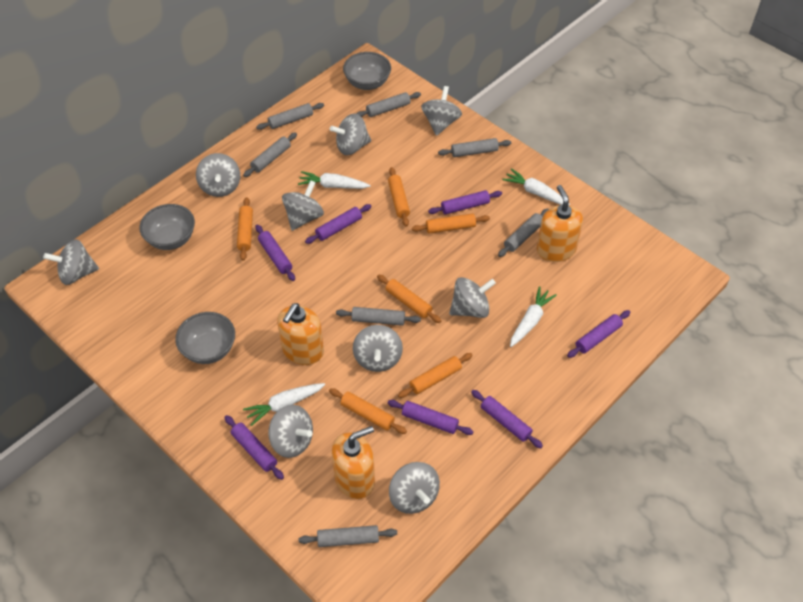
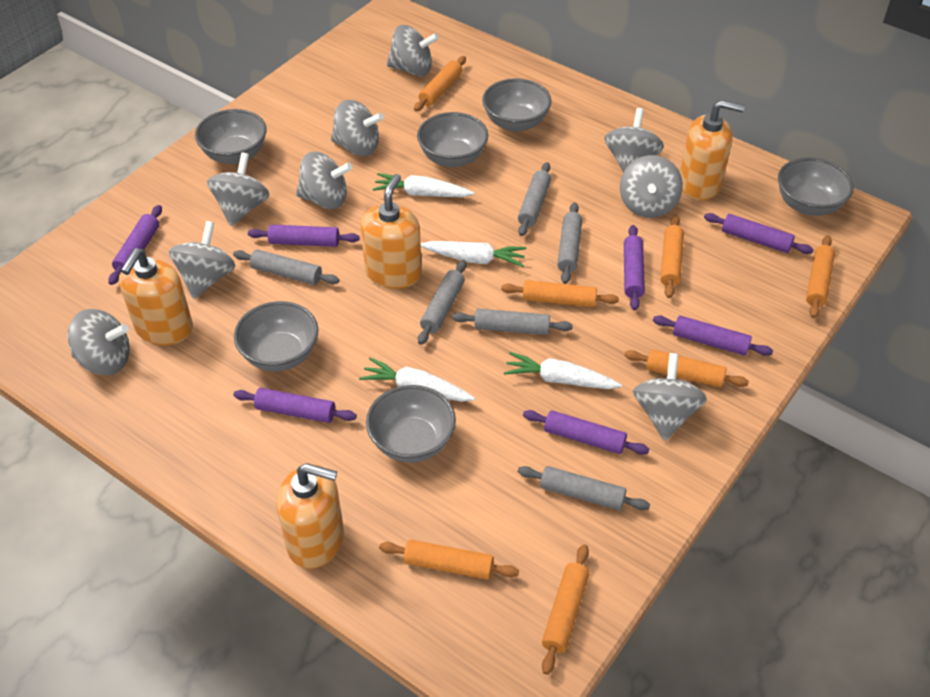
grey bowl: 3 -> 6
grey rolling pin: 7 -> 6
orange rolling pin: 6 -> 7
orange soap dispenser: 3 -> 4

